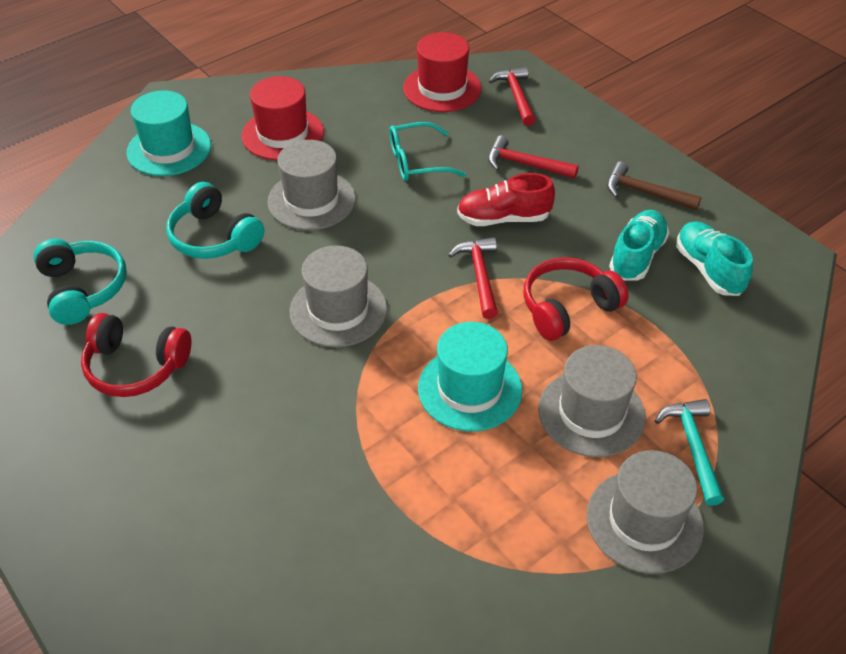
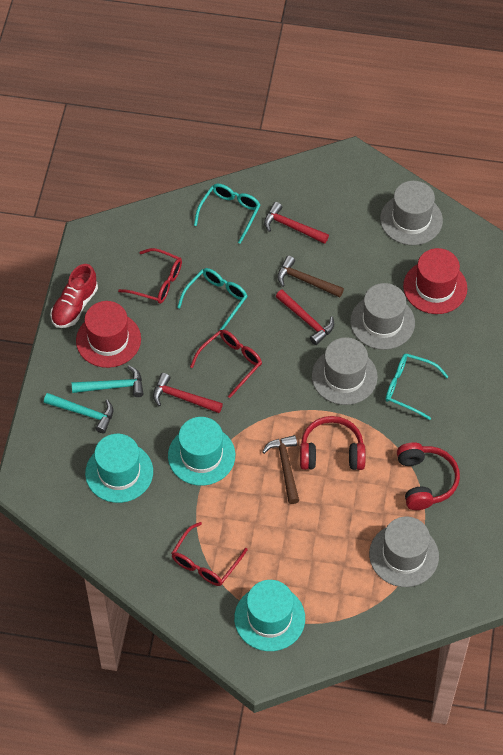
brown hammer: 1 -> 2
red glasses: 0 -> 3
turquoise glasses: 1 -> 3
turquoise hammer: 1 -> 2
turquoise hat: 2 -> 3
turquoise headphones: 2 -> 0
turquoise shoe: 2 -> 0

